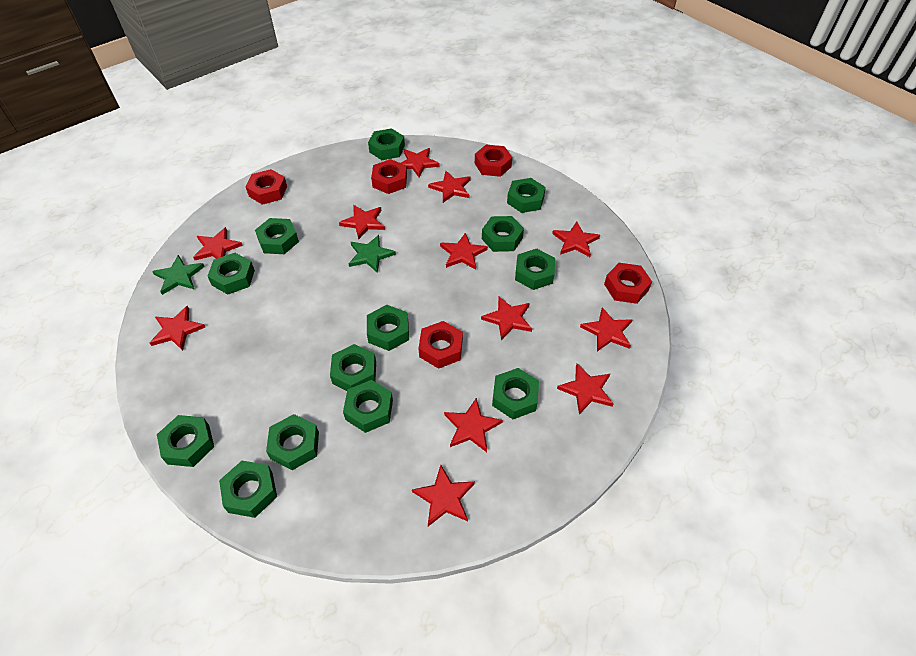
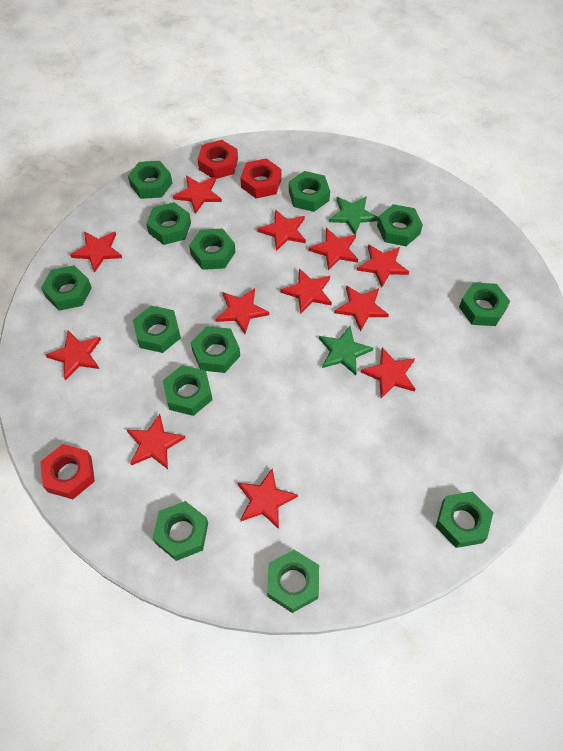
red nut: 5 -> 3

